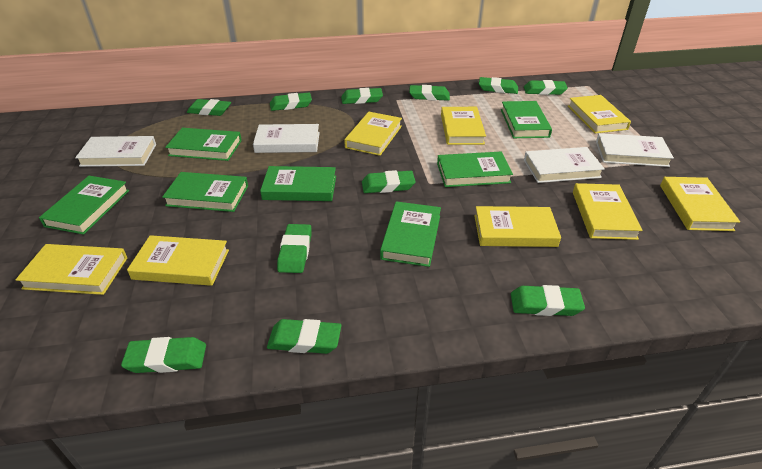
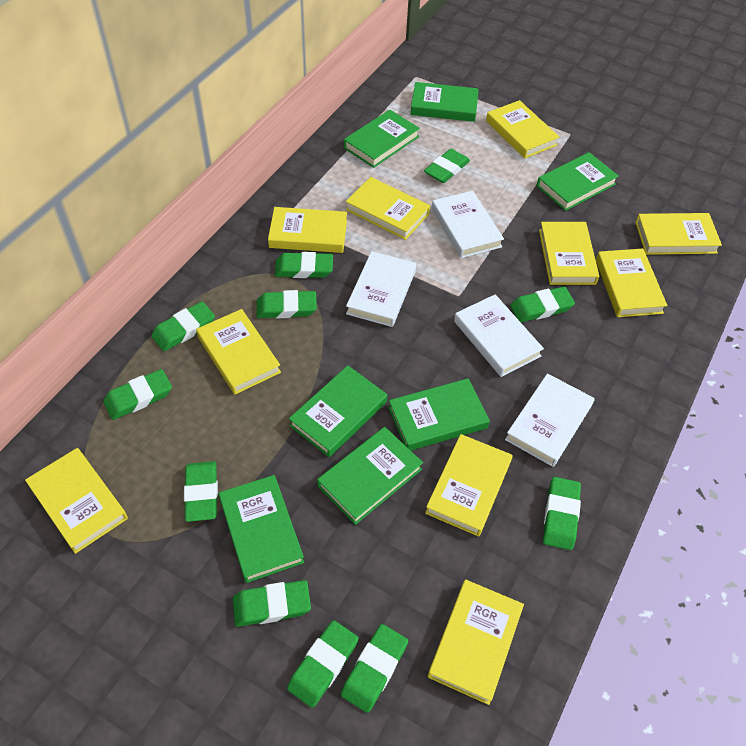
yellow book: 8 -> 10

